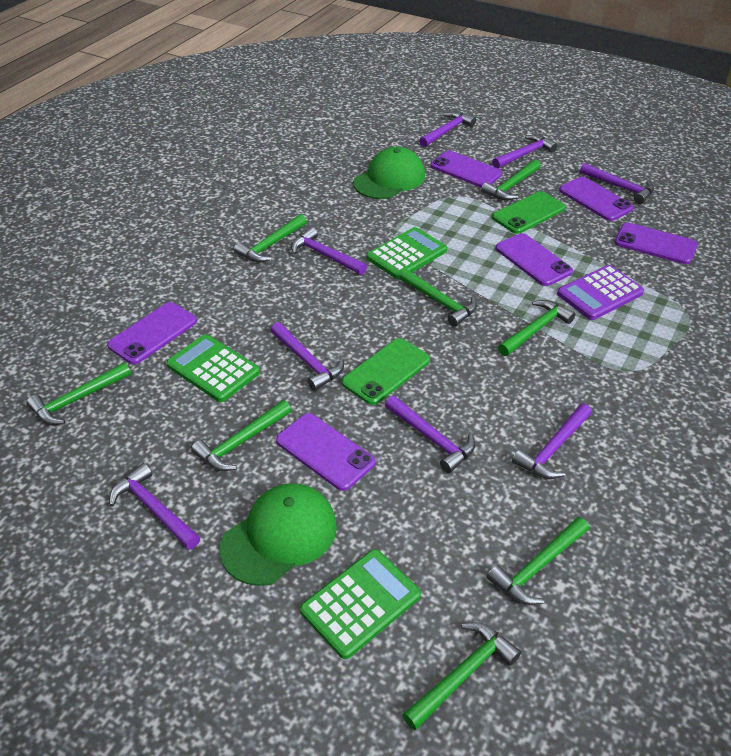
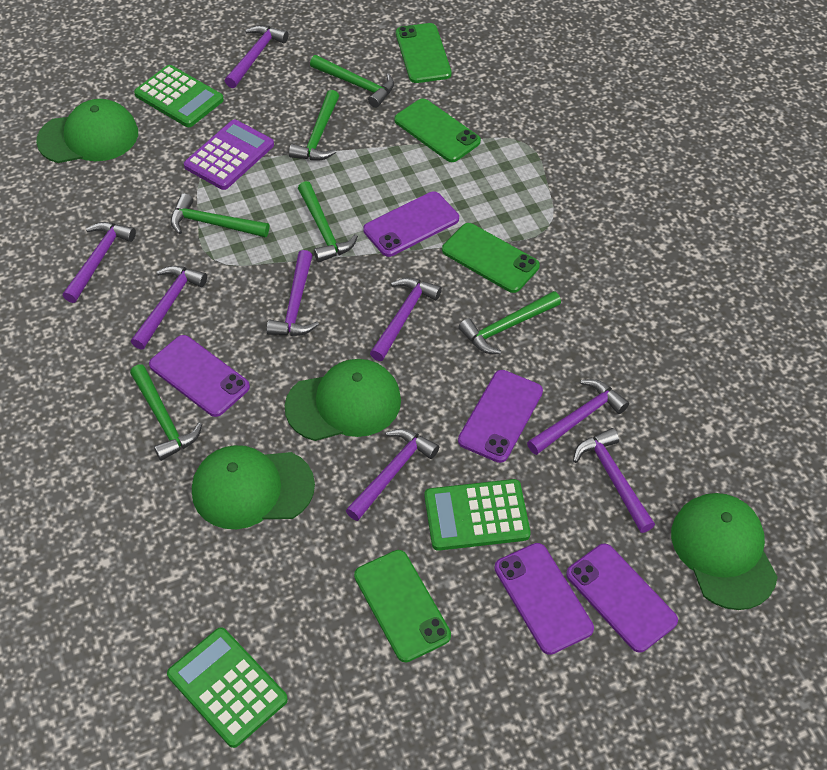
green cap: 2 -> 4
green hammer: 8 -> 6
green phone: 2 -> 4
purple phone: 6 -> 5

